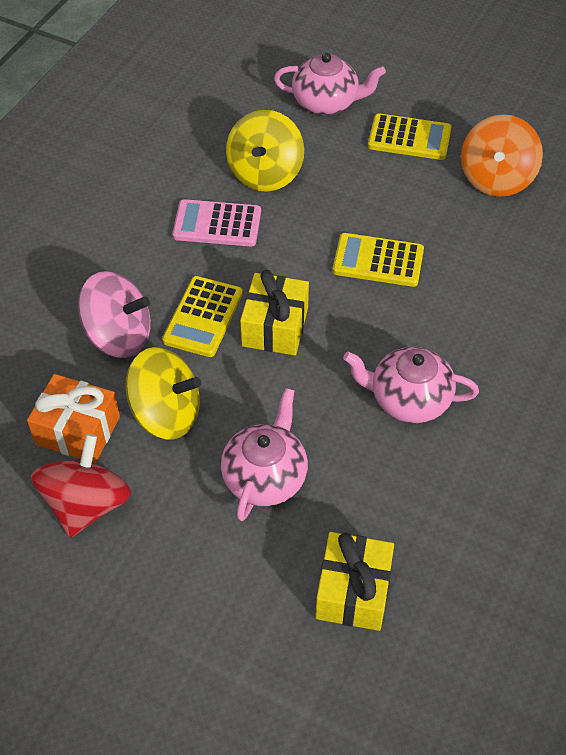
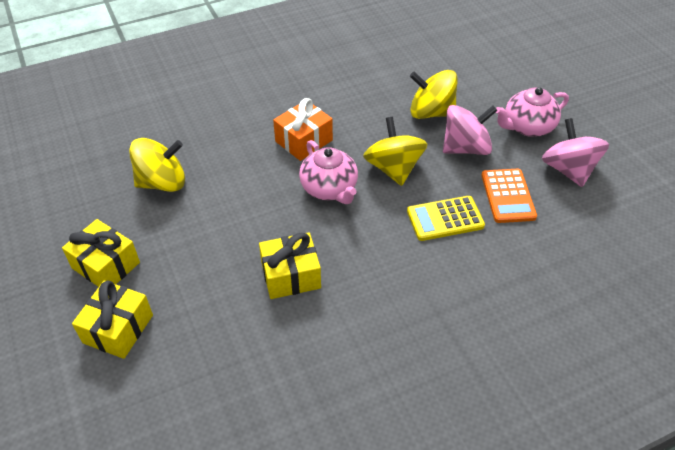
orange calculator: 0 -> 1
orange spinning top: 1 -> 0
pink calculator: 1 -> 0
pink spinning top: 1 -> 2
pink teapot: 3 -> 2
red spinning top: 1 -> 0
yellow calculator: 3 -> 1
yellow gift: 2 -> 3
yellow spinning top: 2 -> 3

